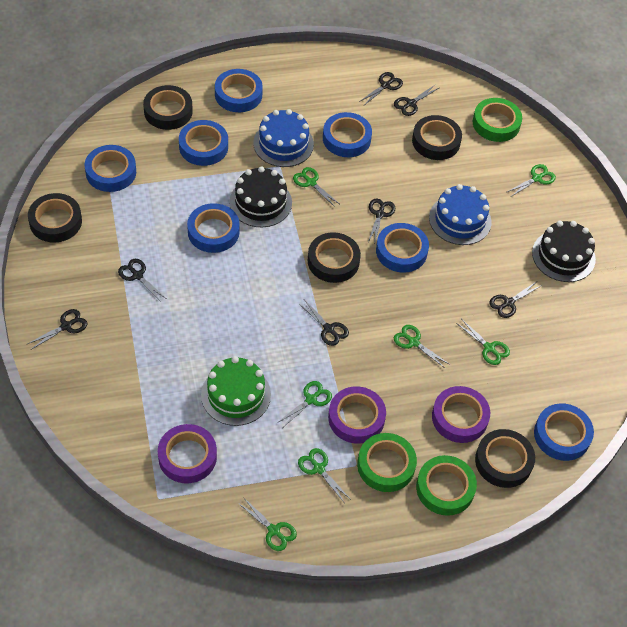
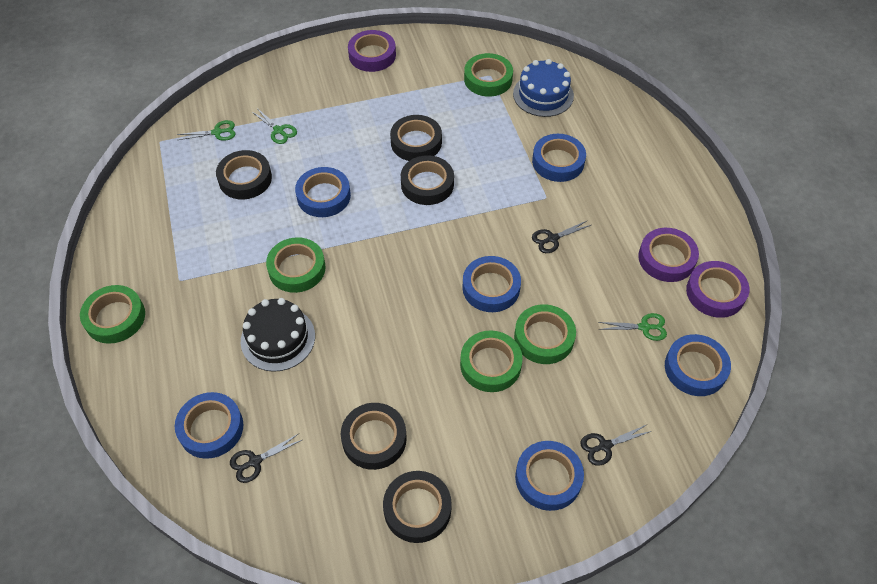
black cake: 2 -> 1
black scissors: 7 -> 3
blue cake: 2 -> 1
blue tape: 7 -> 6
green cake: 1 -> 0
green scissors: 7 -> 3
green tape: 3 -> 5

